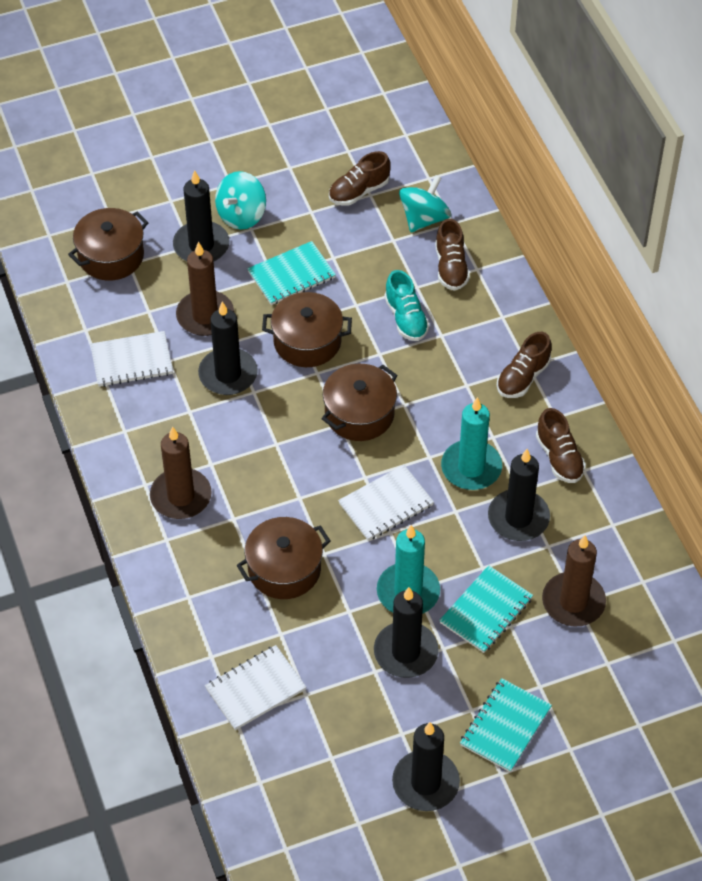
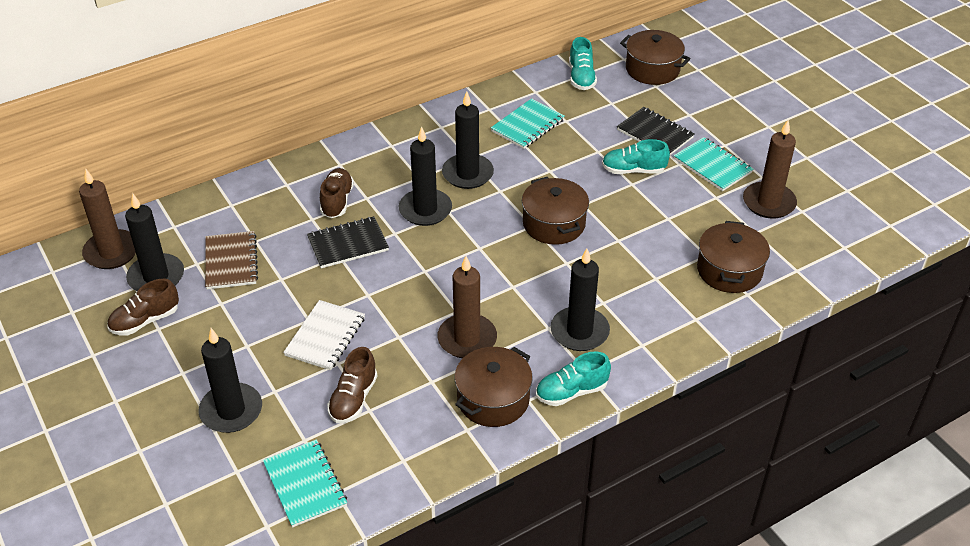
black notebook: 0 -> 2
brown notebook: 0 -> 1
brown shoe: 4 -> 3
turquoise candle: 2 -> 0
turquoise shoe: 1 -> 3
turquoise spinning top: 2 -> 0
white notebook: 3 -> 1

